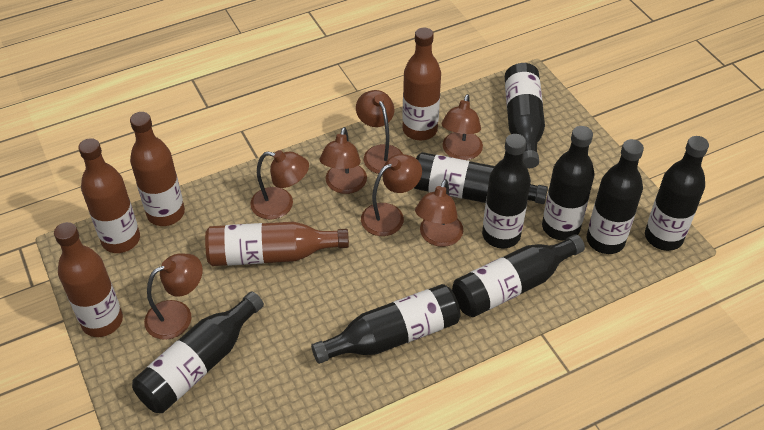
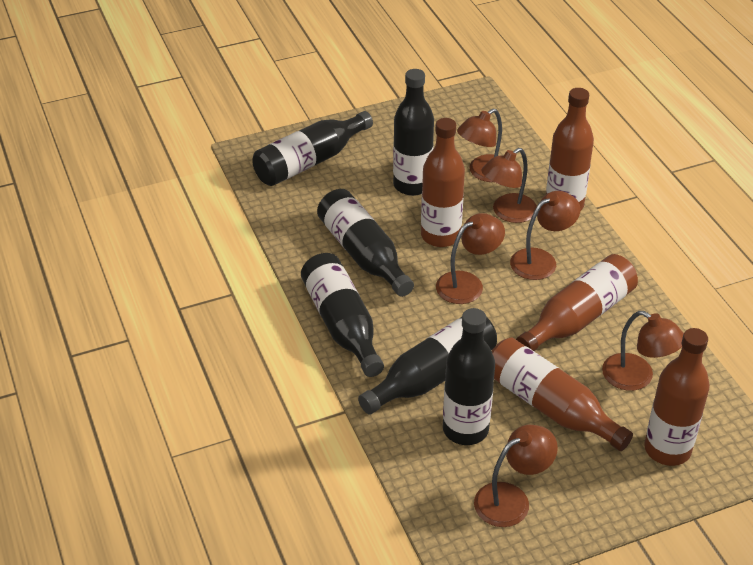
black bottle: 9 -> 6
brown lamp: 7 -> 6

